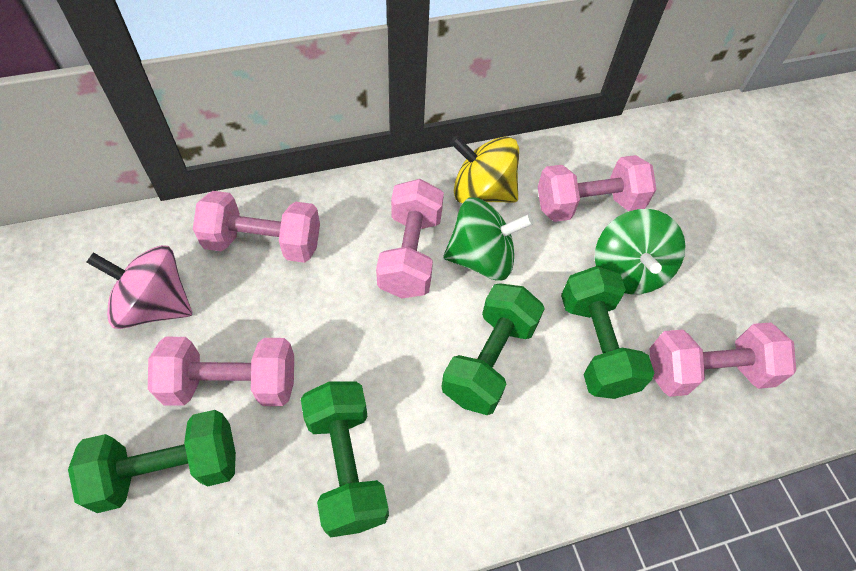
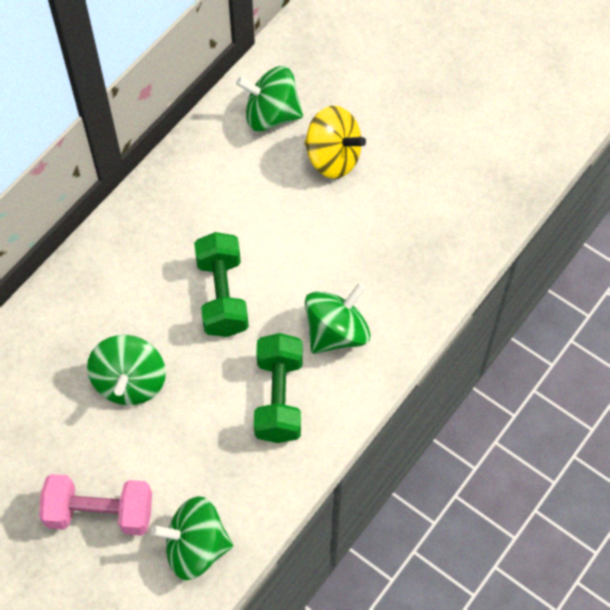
green dumbbell: 4 -> 2
green spinning top: 2 -> 4
pink dumbbell: 5 -> 1
pink spinning top: 1 -> 0

